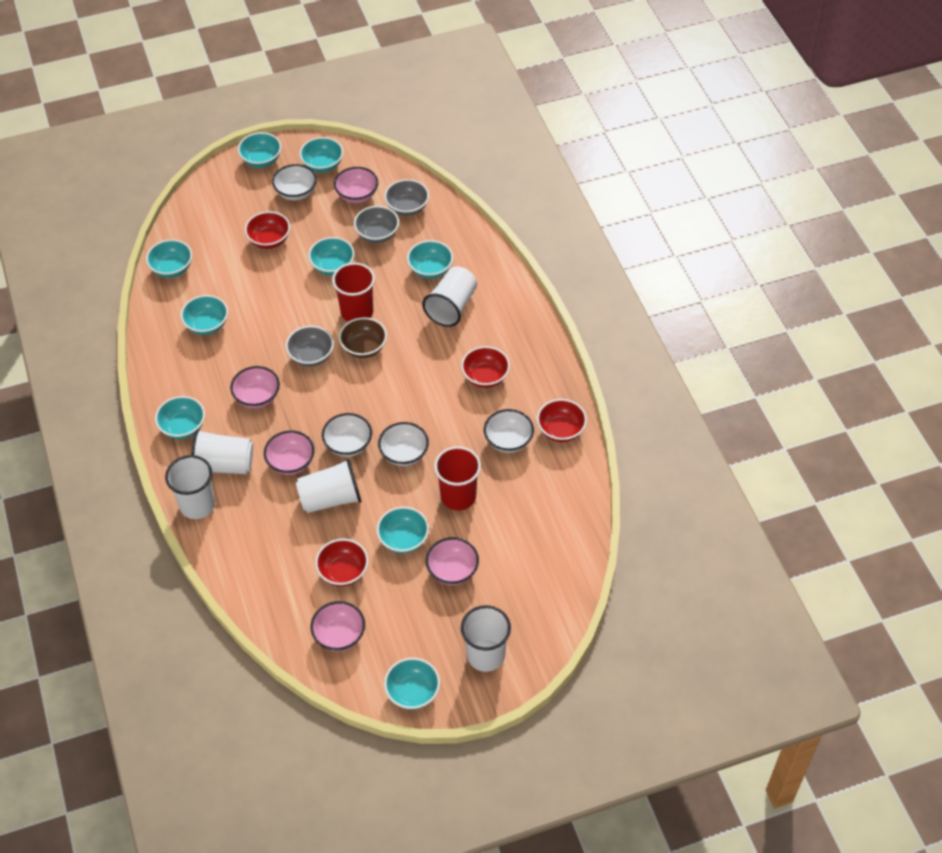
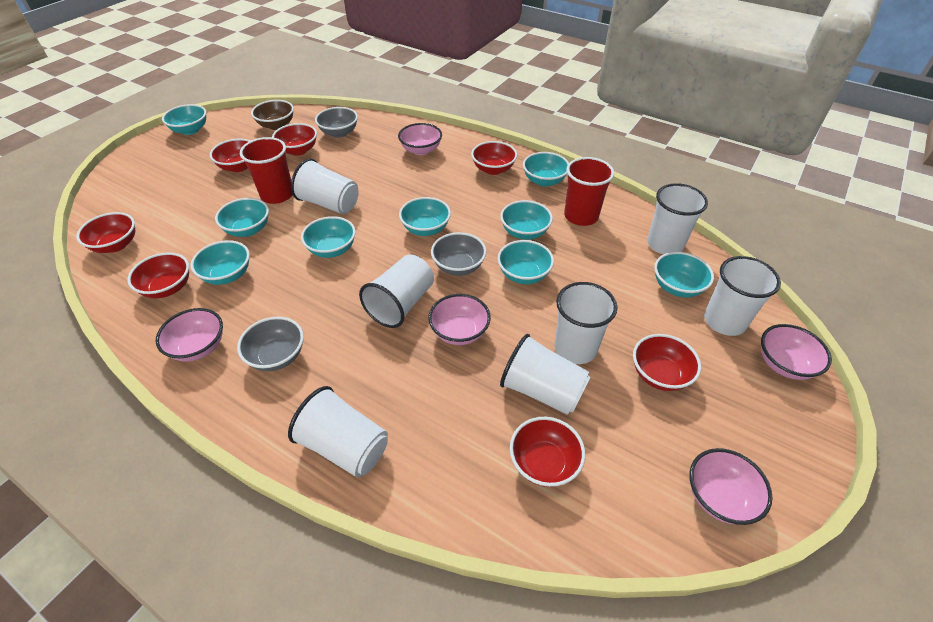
red bowl: 4 -> 7
white bowl: 4 -> 0
white cup: 5 -> 7

